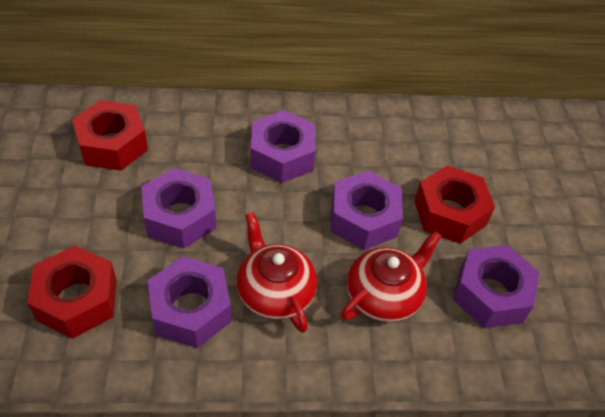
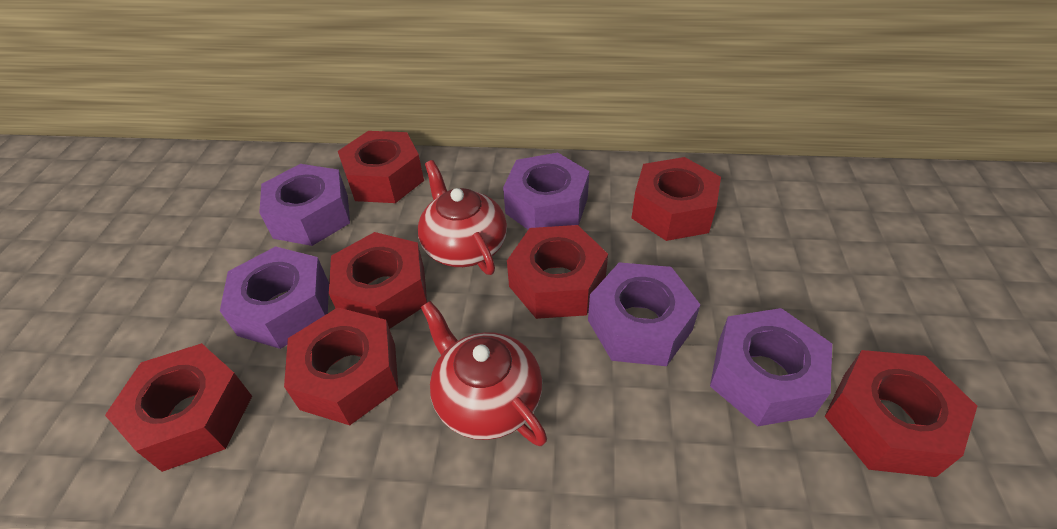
red nut: 3 -> 7

